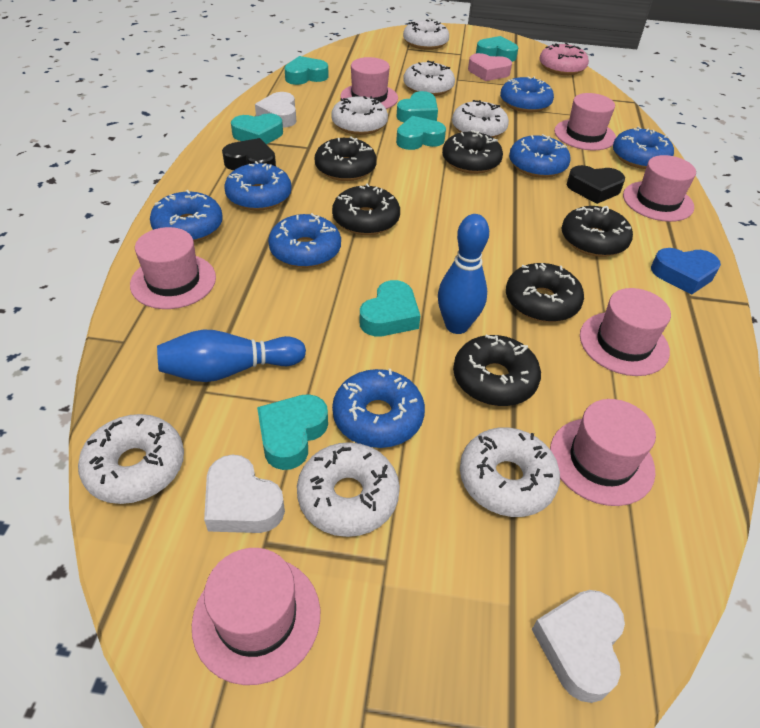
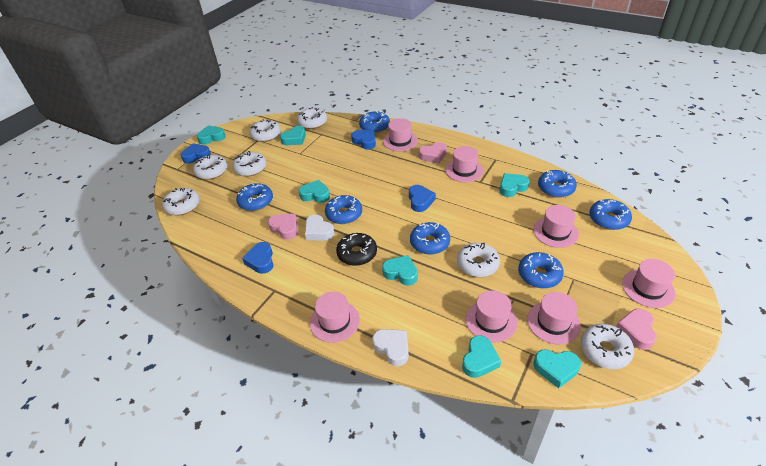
black donut: 6 -> 1
black heart: 2 -> 0
blue bowling pin: 2 -> 0
blue heart: 1 -> 4
pink donut: 1 -> 0
pink heart: 1 -> 3
white heart: 3 -> 2

